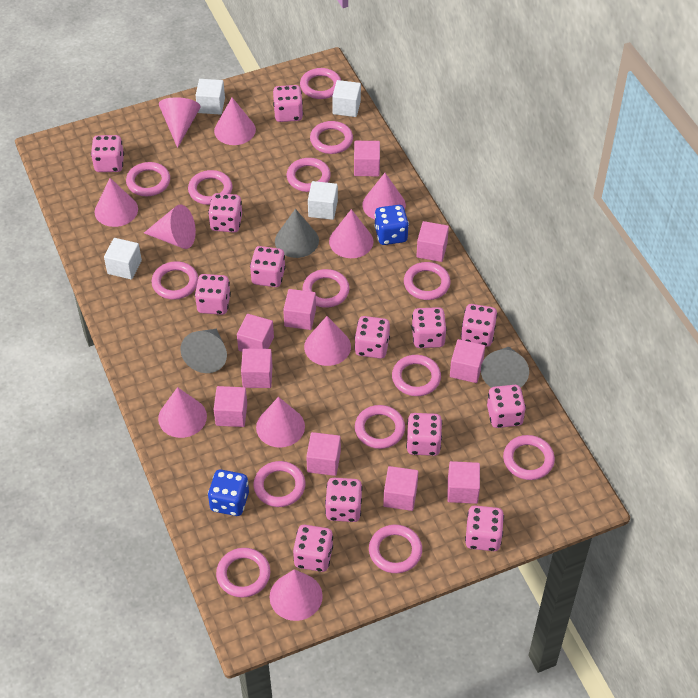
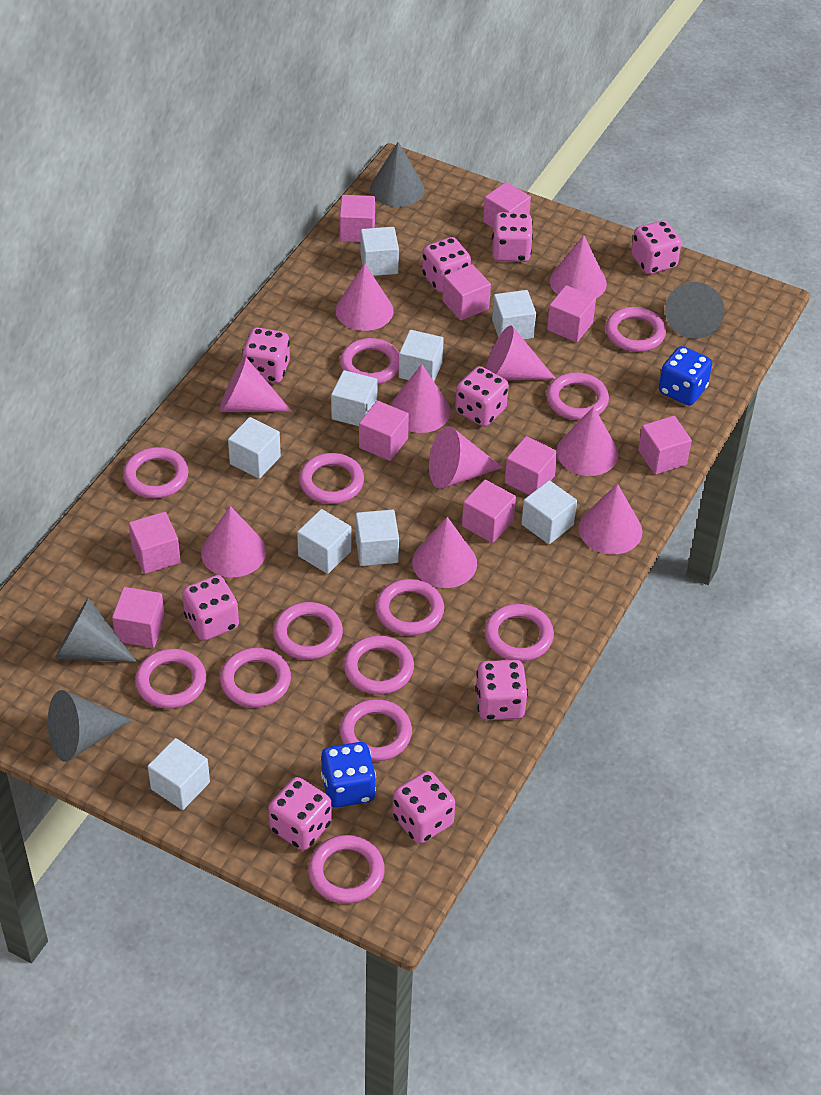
grey cone: 3 -> 4
pink dice: 13 -> 9
pink ring: 14 -> 13
white cube: 4 -> 9

